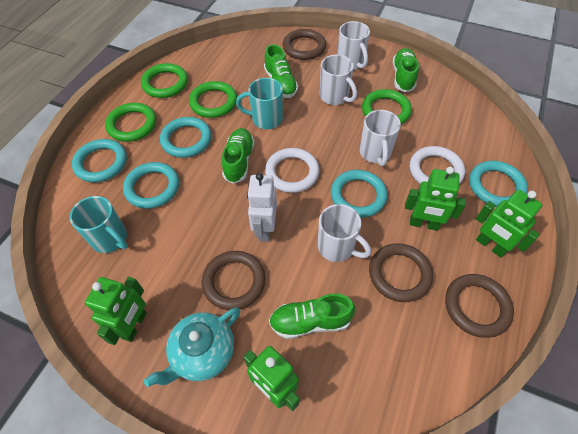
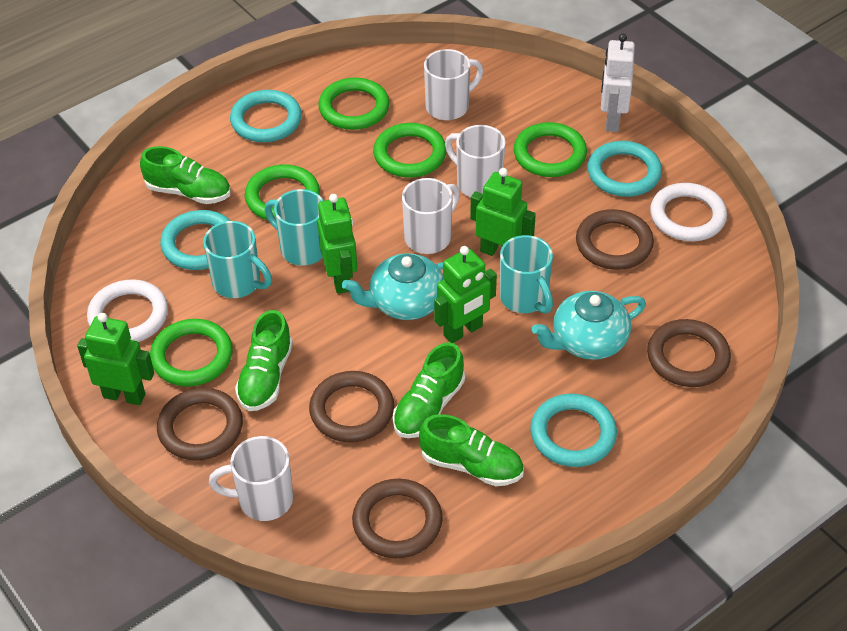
brown ring: 4 -> 5
green ring: 4 -> 5
turquoise mug: 2 -> 3
turquoise ring: 5 -> 4
turquoise teapot: 1 -> 2

